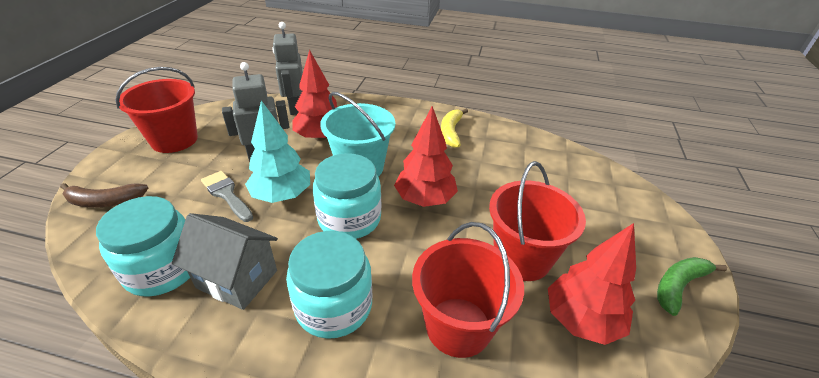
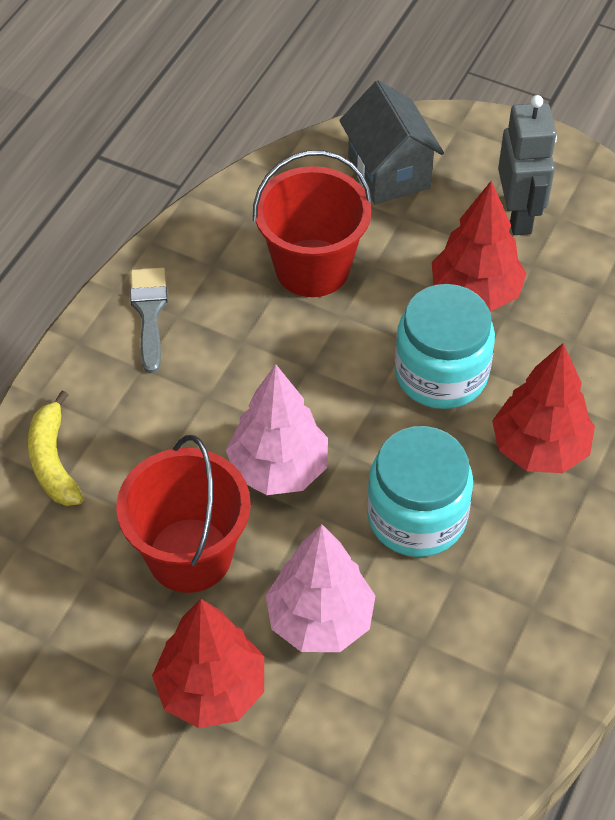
brown banana: 1 -> 0
green banana: 1 -> 0
grey robot: 2 -> 1
pink tree: 0 -> 2
red bucket: 3 -> 2
turquoise bucket: 1 -> 0
turquoise jar: 3 -> 2
turquoise tree: 1 -> 0

